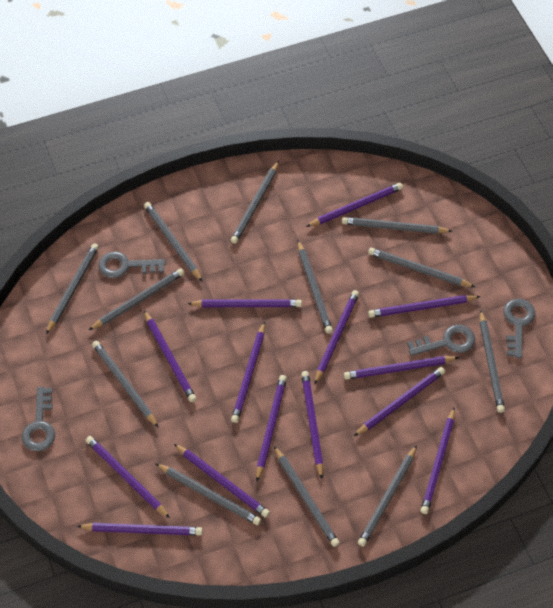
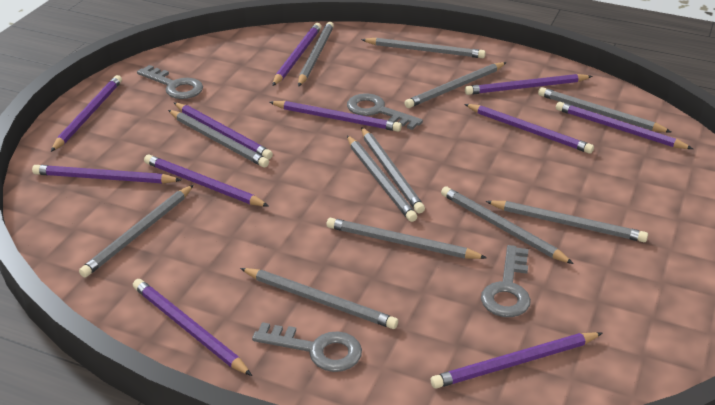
purple pencil: 14 -> 11

